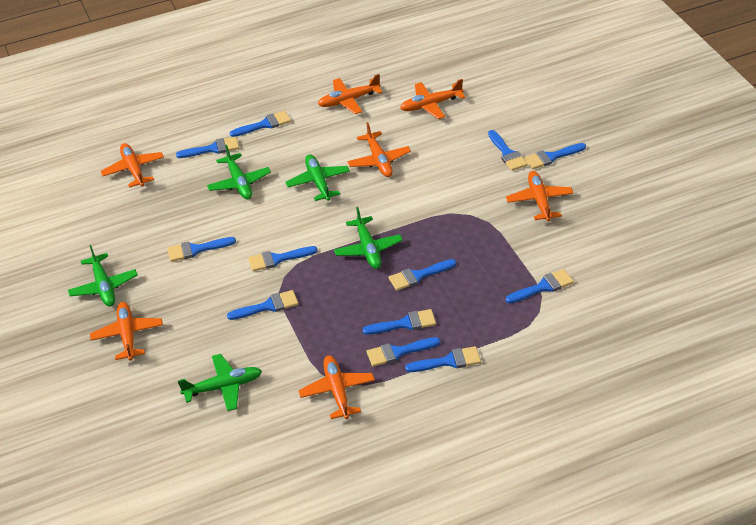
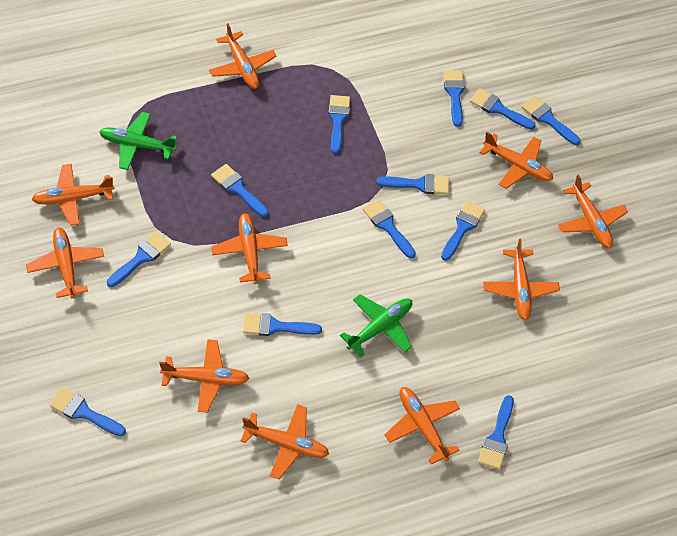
green plane: 5 -> 2
orange plane: 7 -> 10

